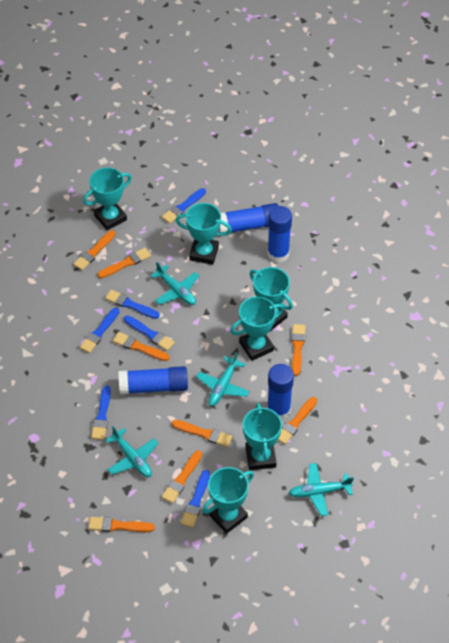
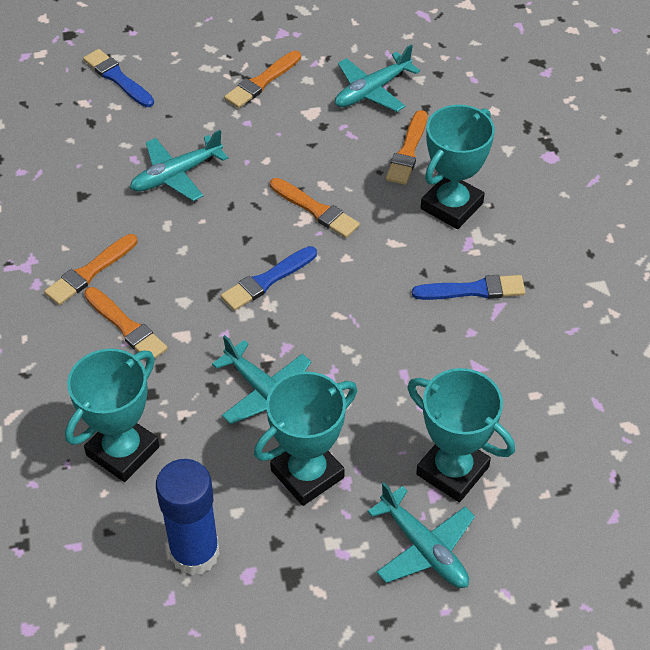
blue brush: 6 -> 3
blue glue stick: 4 -> 1
orange brush: 8 -> 5
turquoise trophy: 6 -> 4

